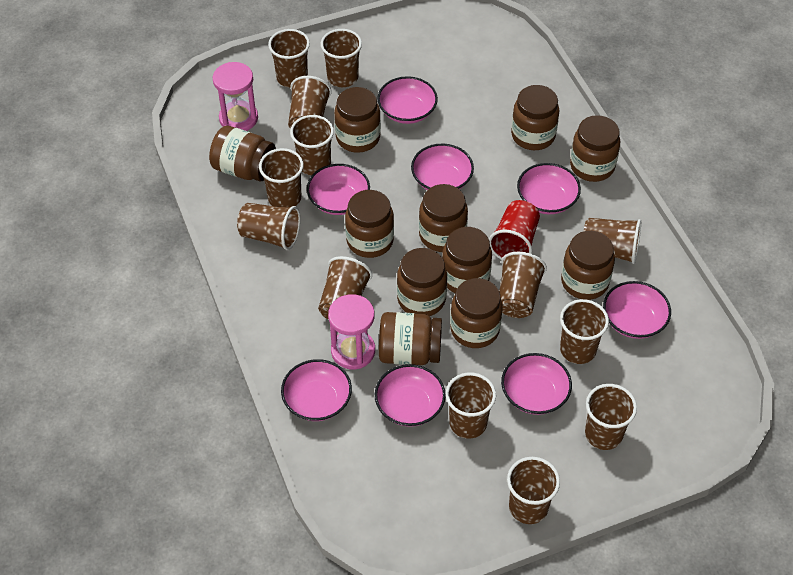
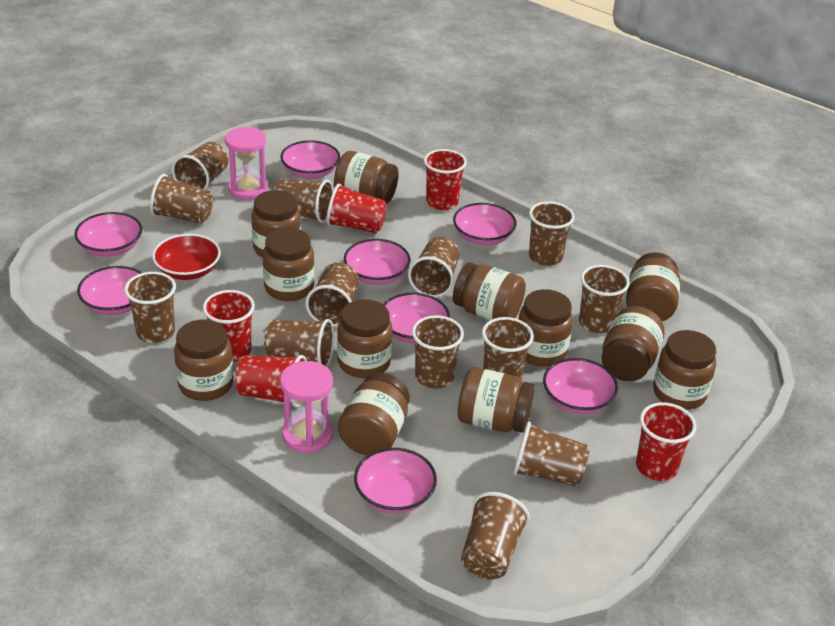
brown jar: 11 -> 12
red bowl: 0 -> 1
red cup: 1 -> 5

